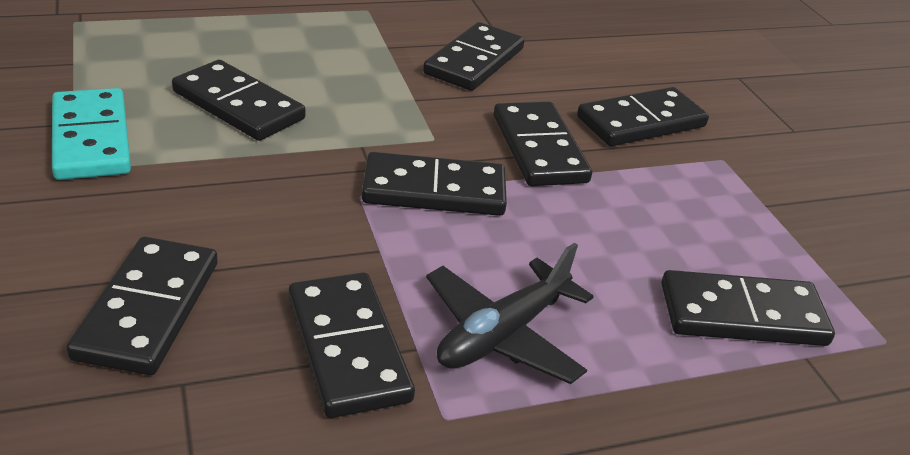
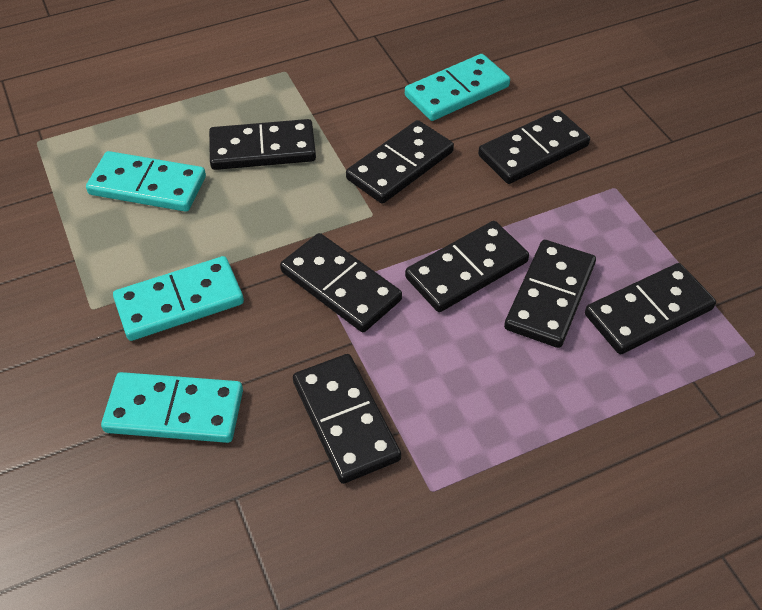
black plane: 1 -> 0
turquoise domino: 1 -> 4

